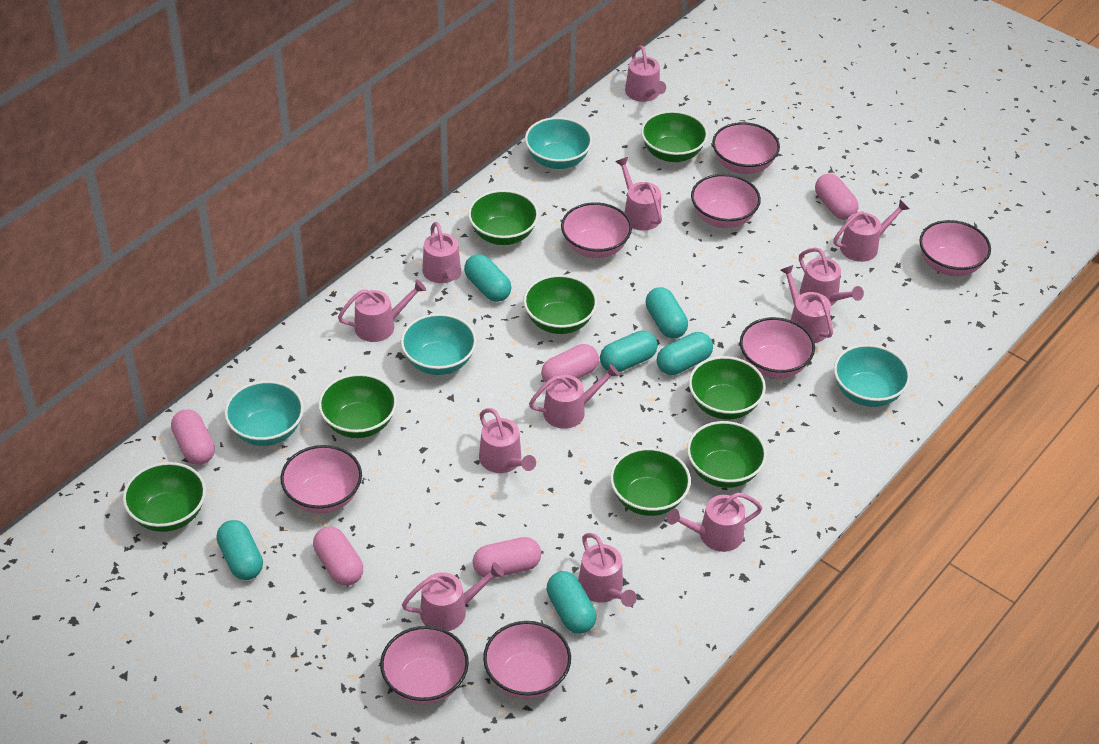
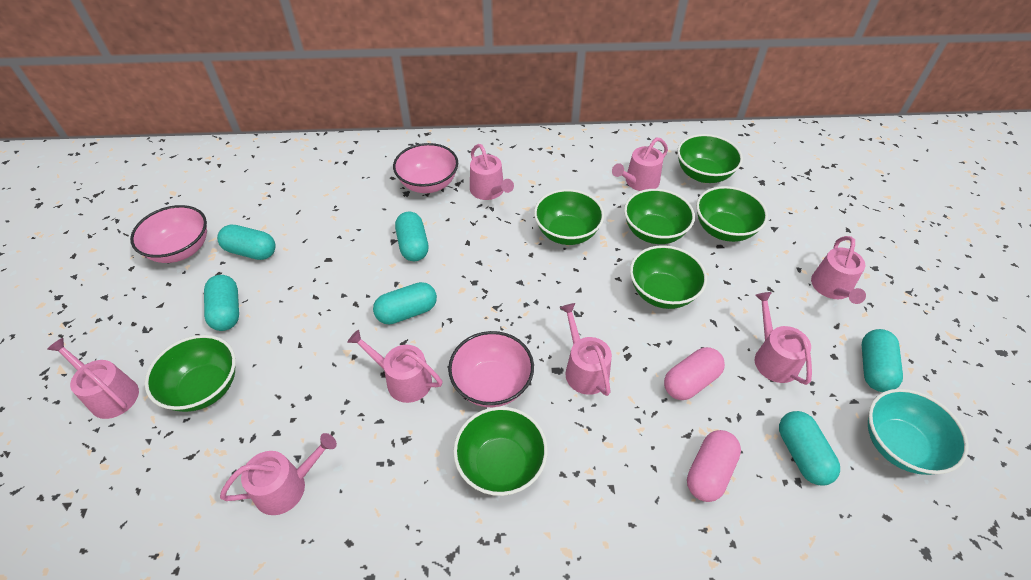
green bowl: 8 -> 7
pink bowl: 8 -> 3
pink capsule: 5 -> 2
pink watering can: 12 -> 8
turquoise bowl: 4 -> 1

